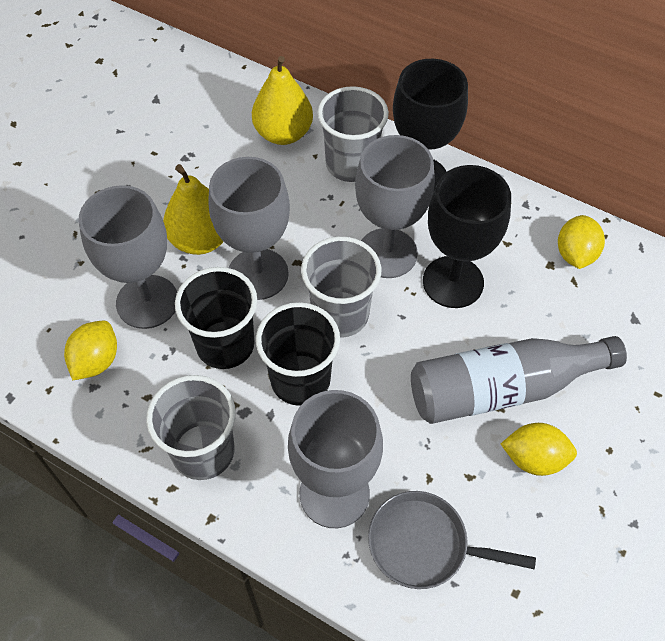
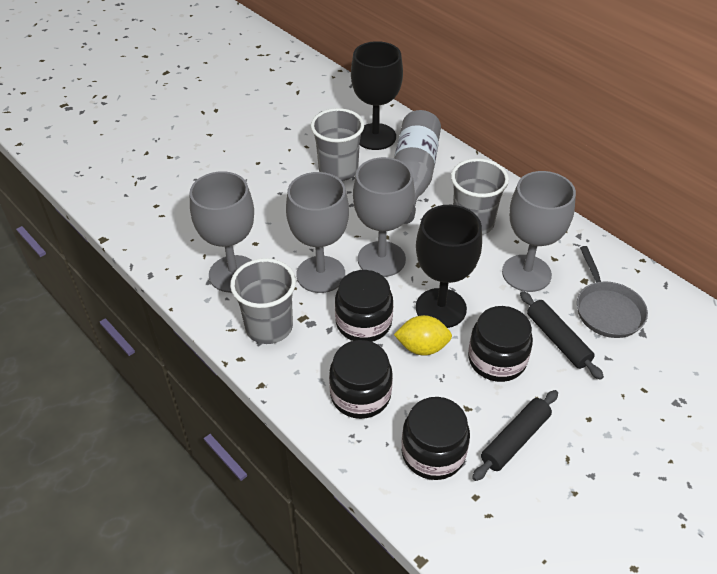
black cup: 2 -> 0
black jar: 0 -> 4
black rolling pin: 0 -> 2
yellow lemon: 3 -> 1
yellow pear: 2 -> 0

